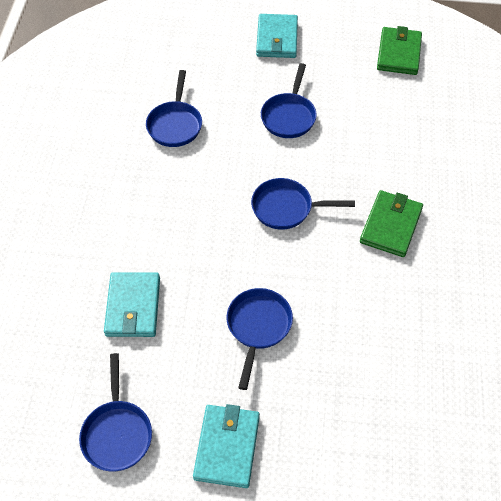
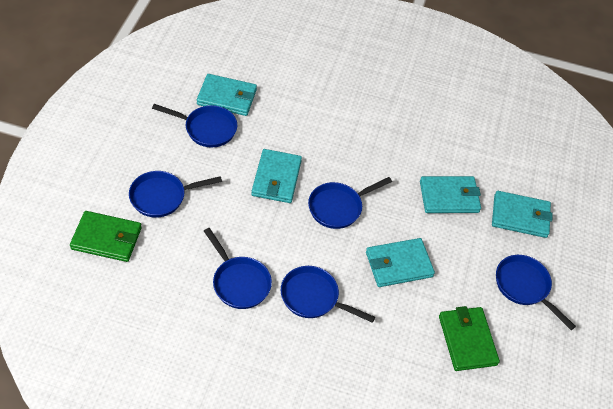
blue pan: 5 -> 6
turquoise wallet: 3 -> 5

